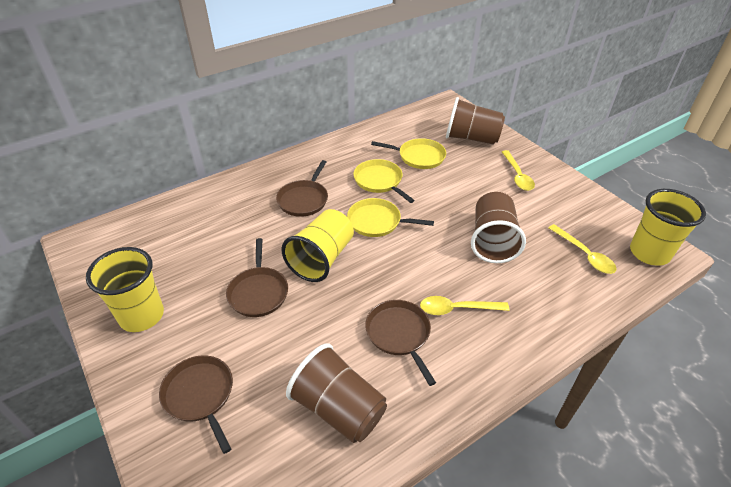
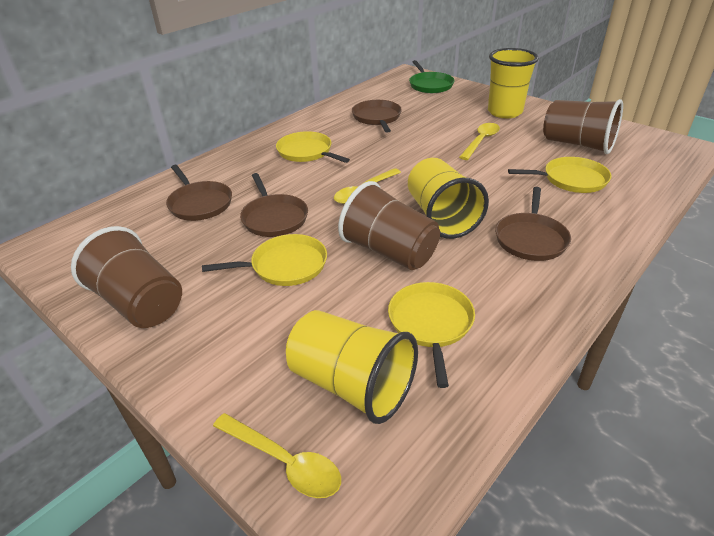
green pan: 0 -> 1
yellow pan: 3 -> 4

